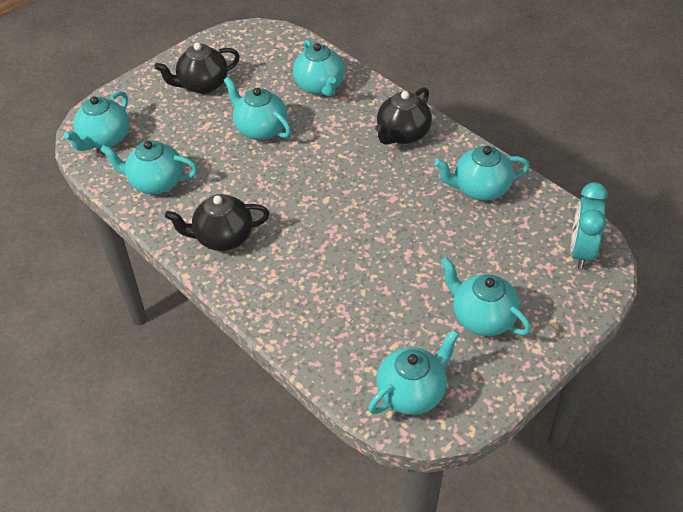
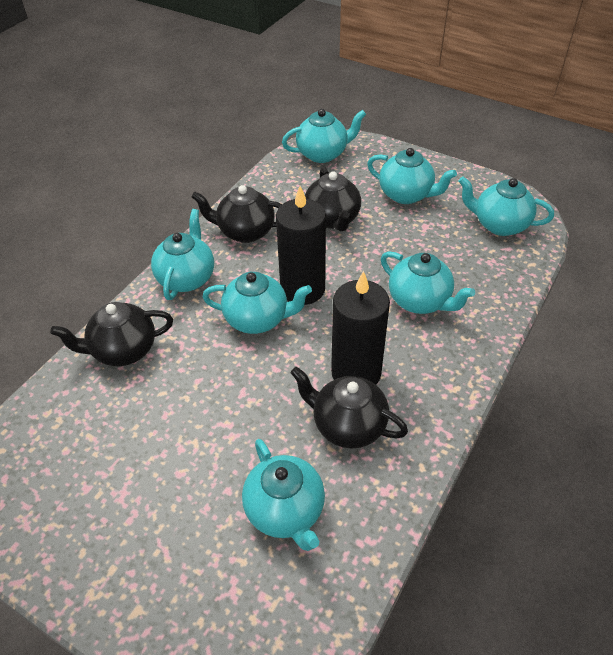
black candle: 0 -> 2
black teapot: 3 -> 4
turquoise clock: 1 -> 0

